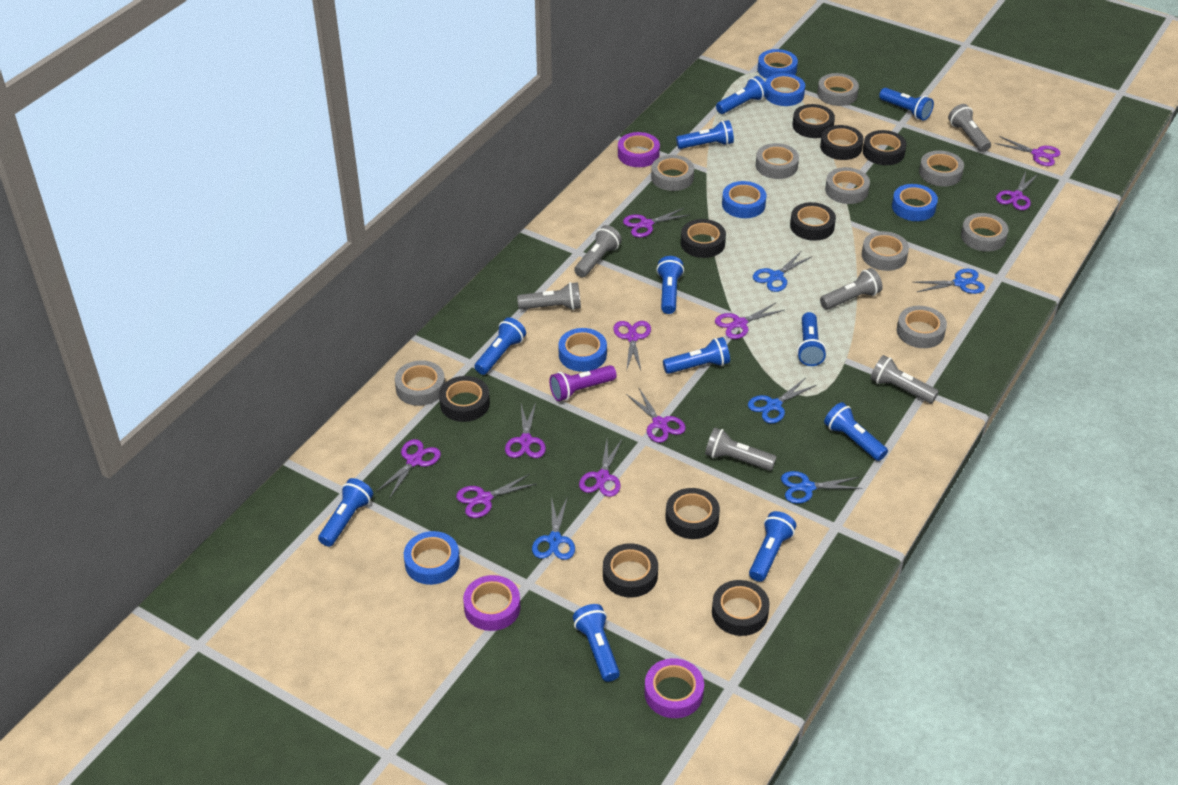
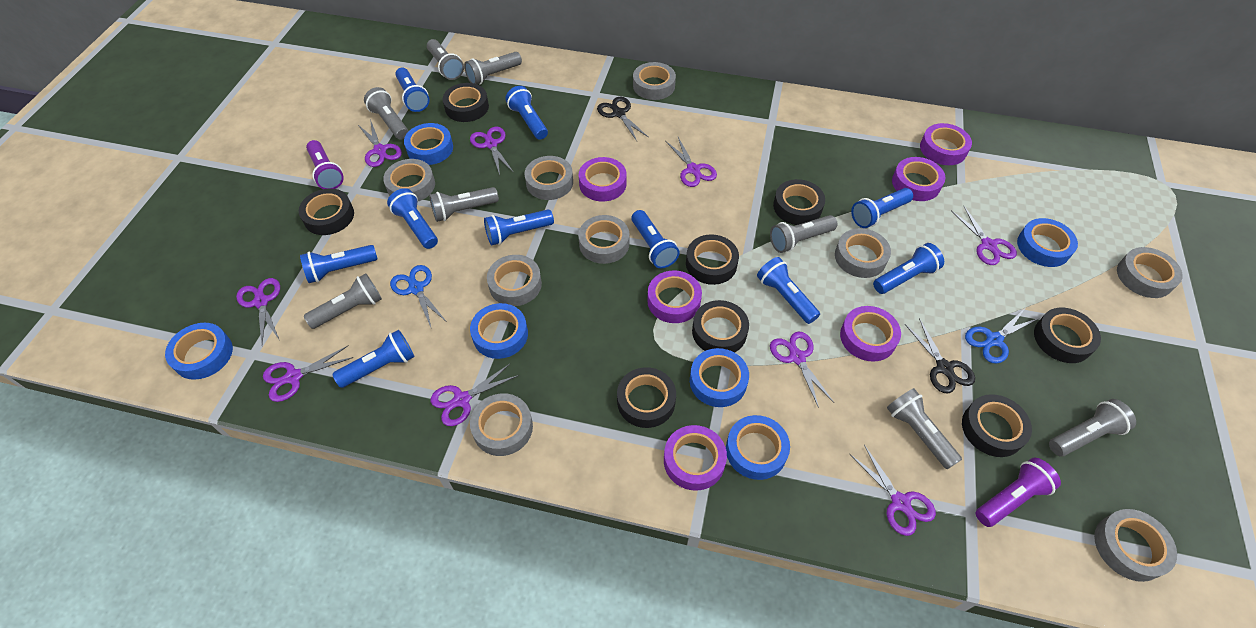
black scissors: 0 -> 2
black tape: 9 -> 8
blue flashlight: 11 -> 10
blue scissors: 5 -> 2
grey flashlight: 6 -> 8
purple flashlight: 1 -> 2
purple scissors: 10 -> 9
purple tape: 3 -> 6

